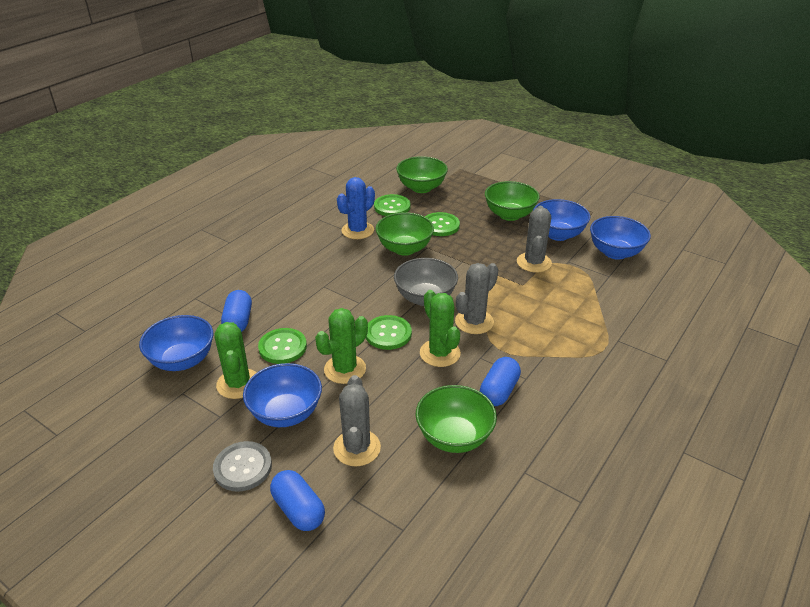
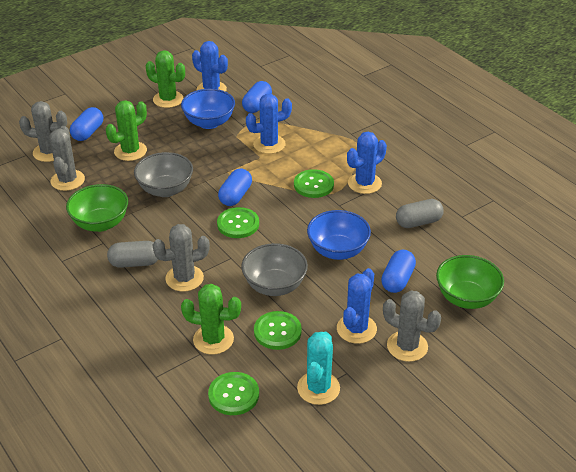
blue bowl: 4 -> 2
blue cactus: 1 -> 4
blue capsule: 3 -> 4
green bowl: 4 -> 2
grey bowl: 1 -> 2
grey button: 1 -> 0
grey cactus: 3 -> 4
grey capsule: 0 -> 2
turquoise cactus: 0 -> 1

